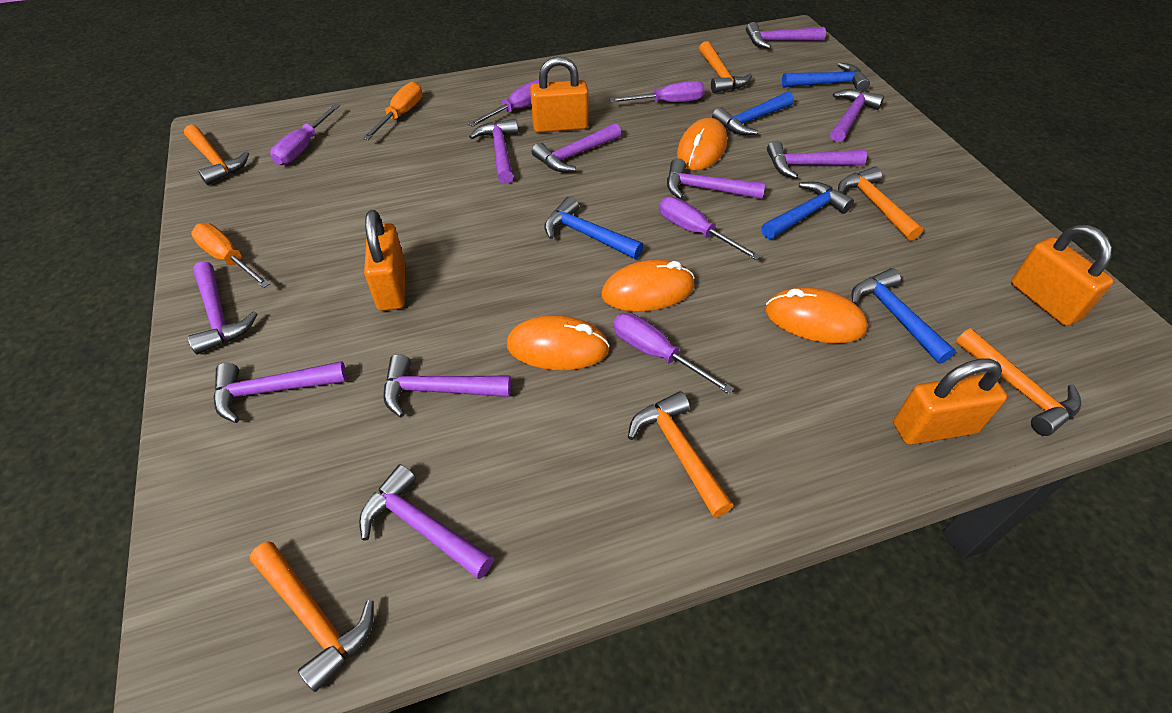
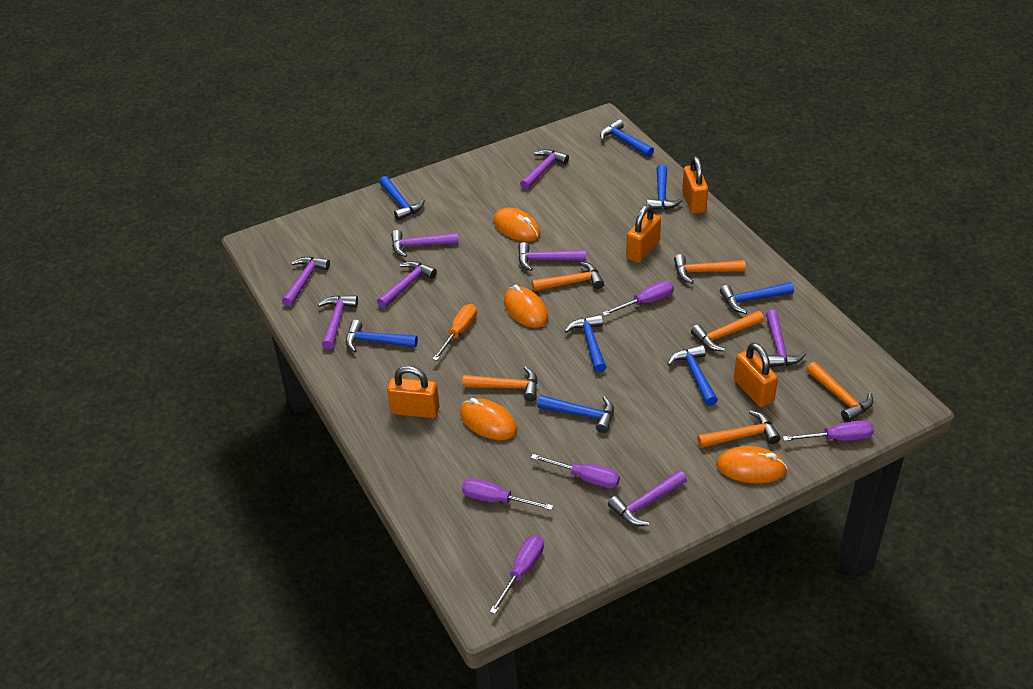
blue hammer: 5 -> 8
orange screwdriver: 2 -> 1
purple hammer: 10 -> 8

